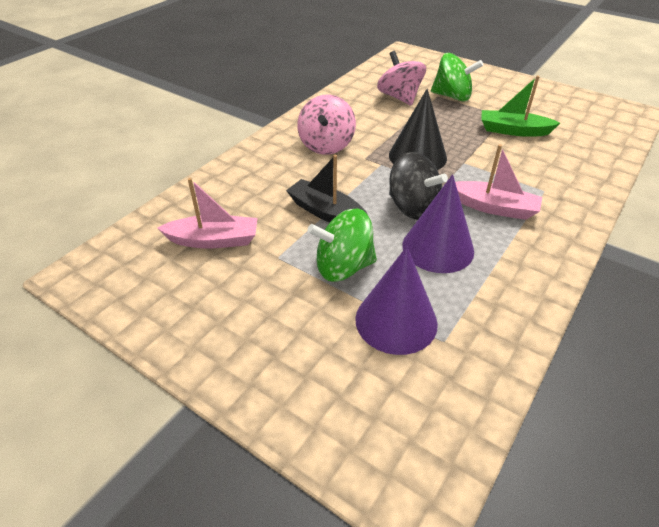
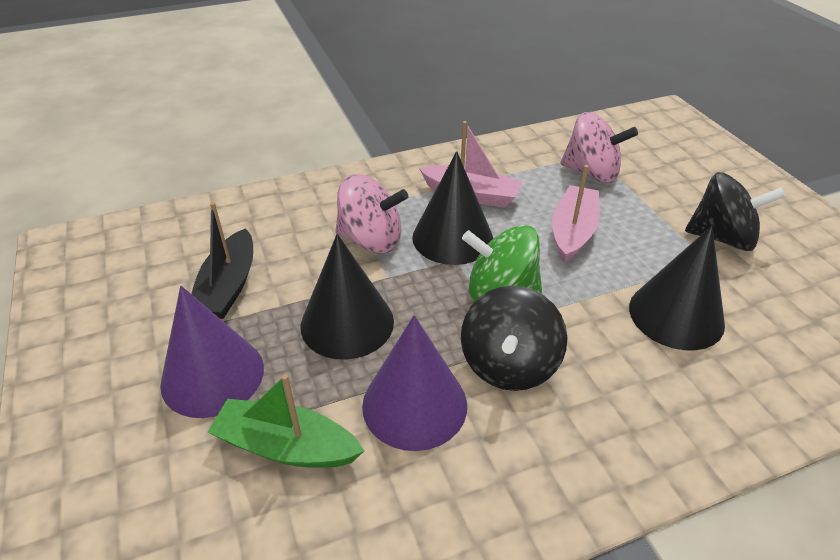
black cone: 1 -> 3
black spinning top: 1 -> 2
green spinning top: 2 -> 1

